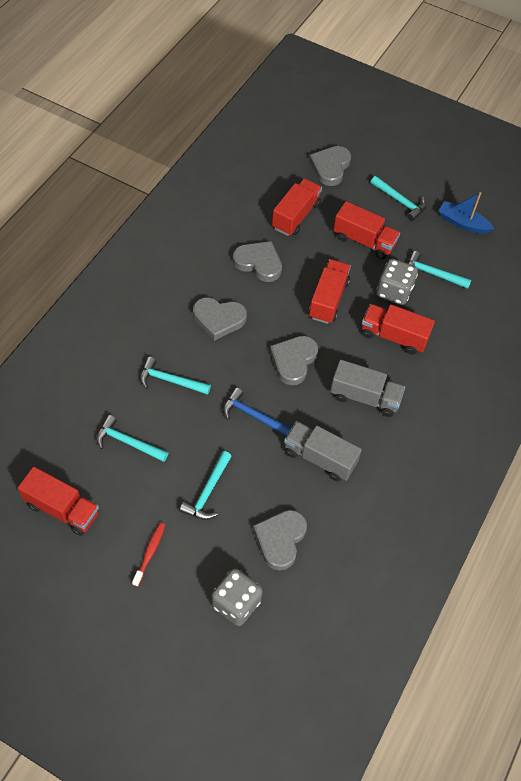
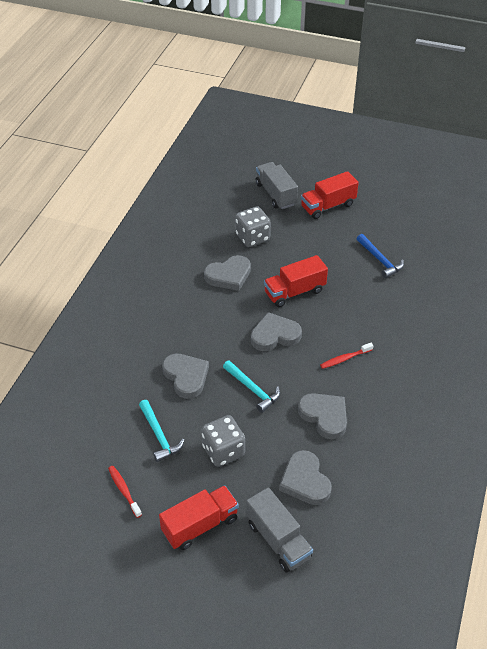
blue boat: 1 -> 0
red toothbrush: 1 -> 2
red truck: 5 -> 3
turquoise hammer: 5 -> 2

